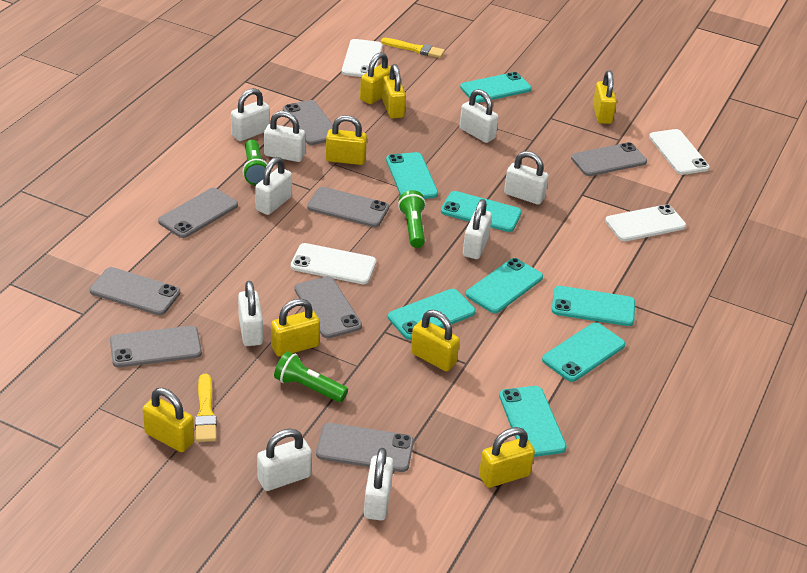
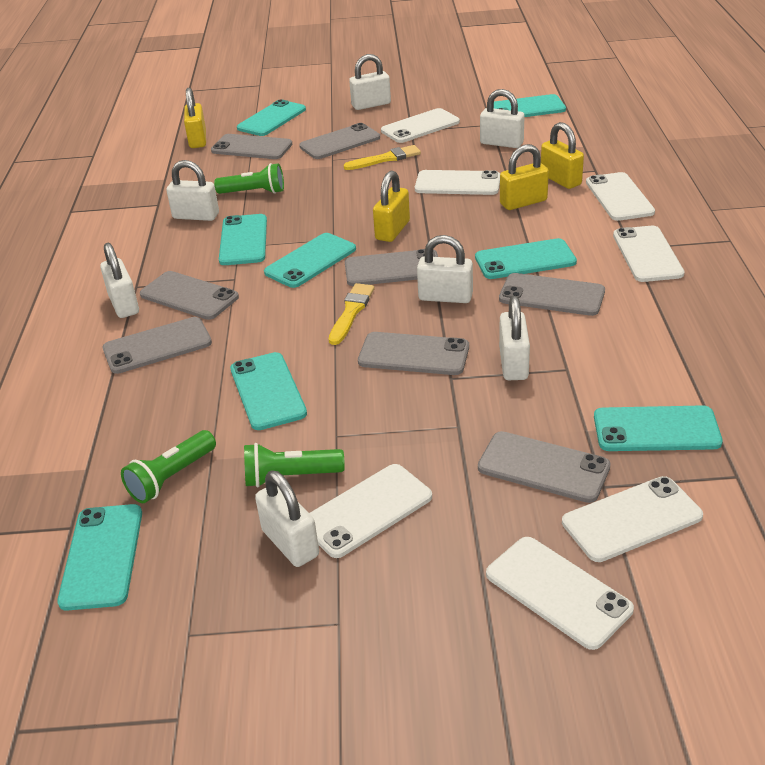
white padlock: 9 -> 7
white phone: 4 -> 7
yellow padlock: 8 -> 4

